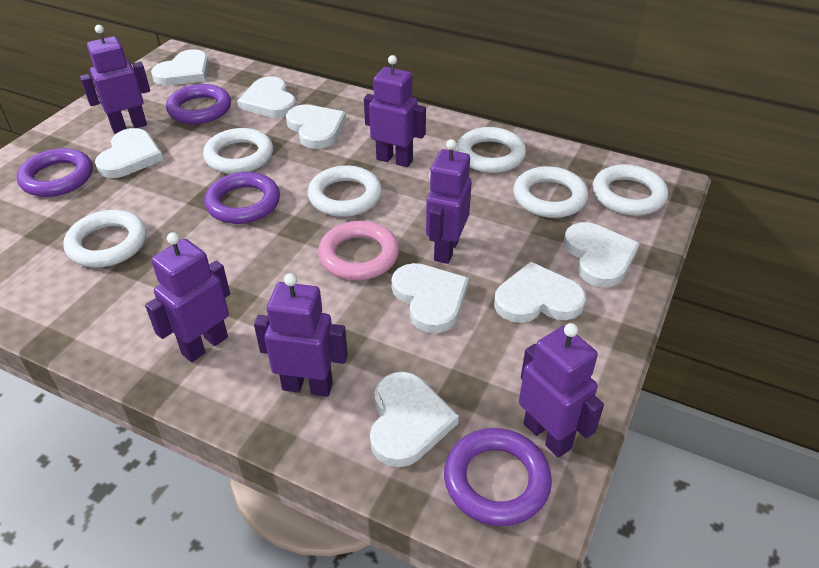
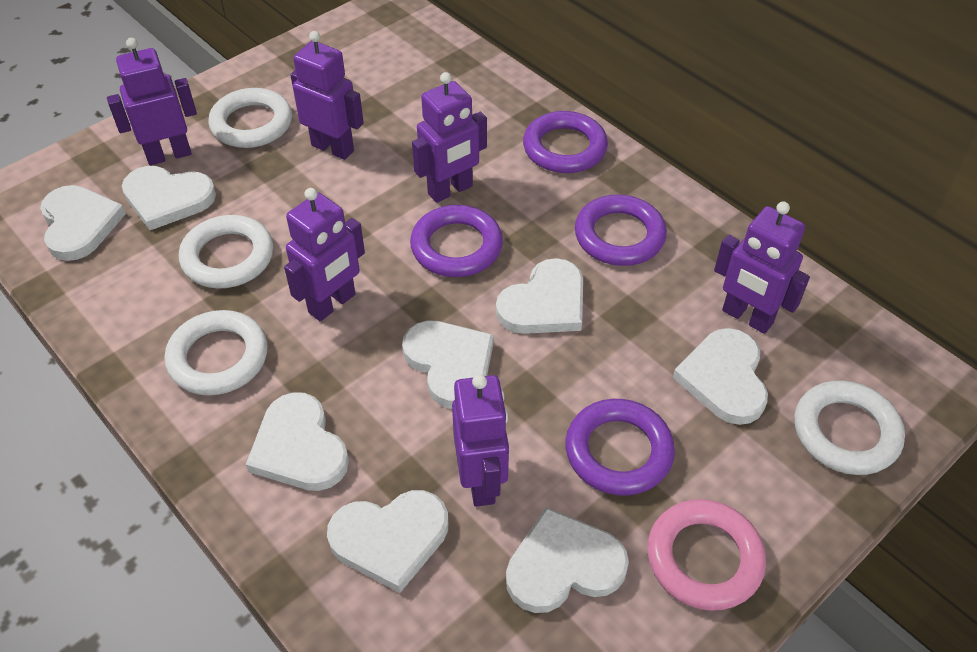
white ring: 6 -> 4

